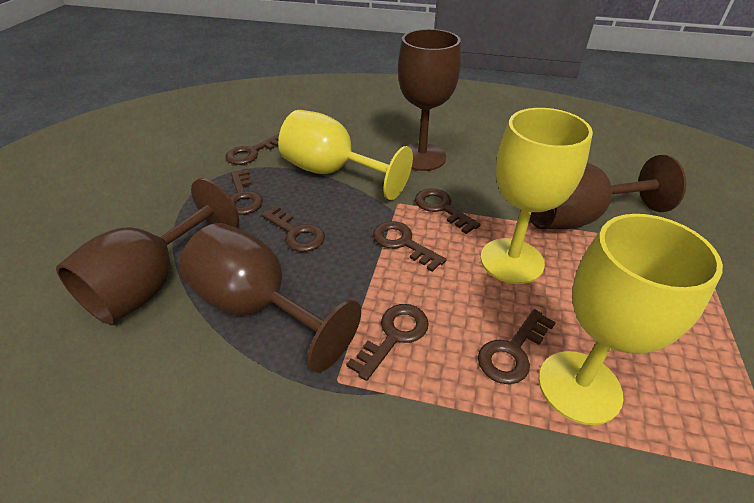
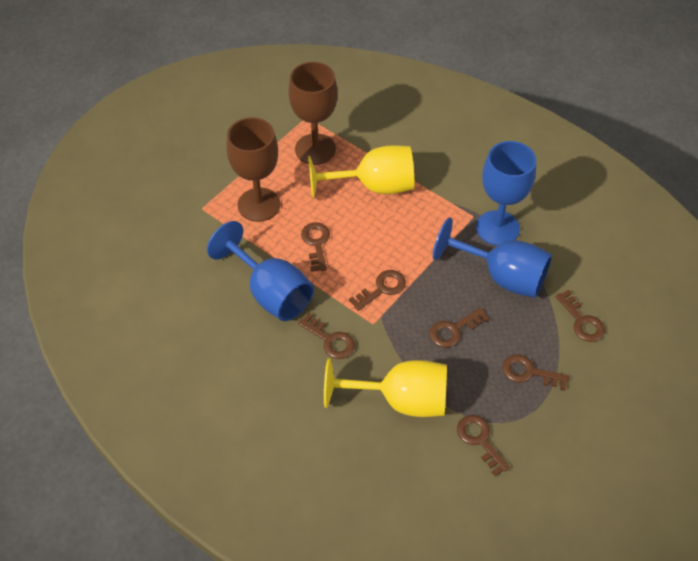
blue goblet: 0 -> 3
brown goblet: 4 -> 2
yellow goblet: 3 -> 2

